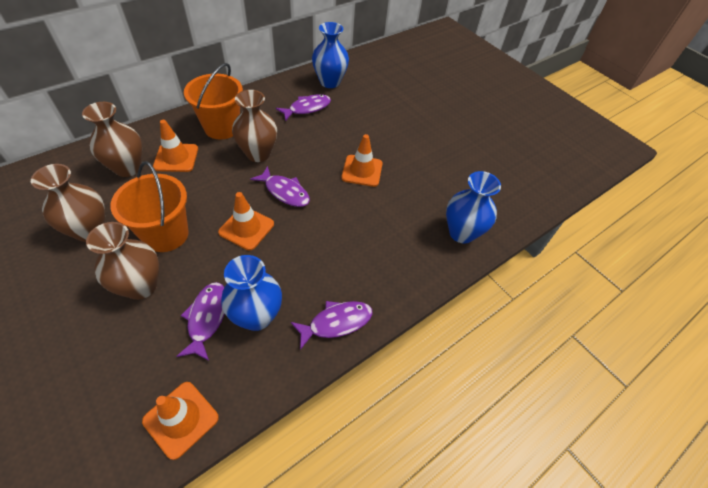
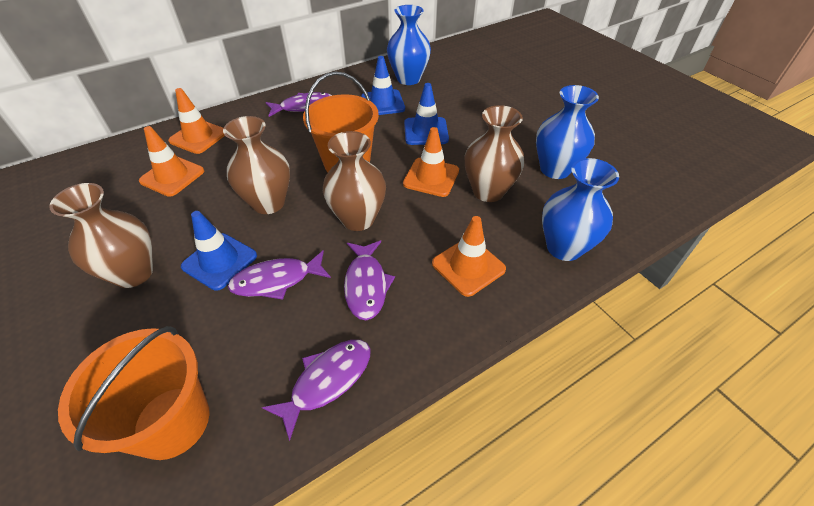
blue traffic cone: 0 -> 3

